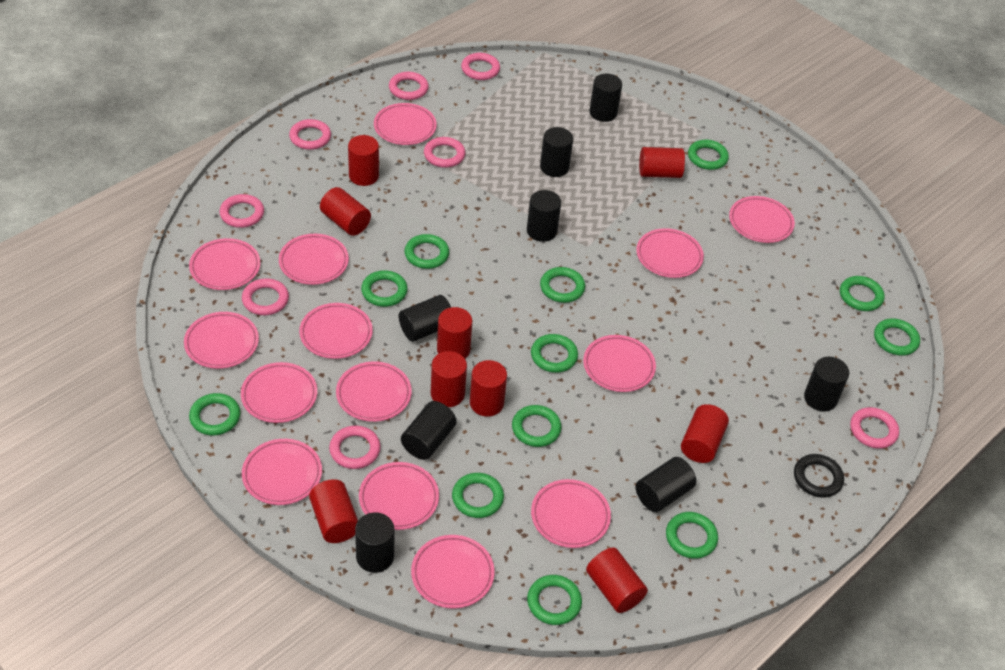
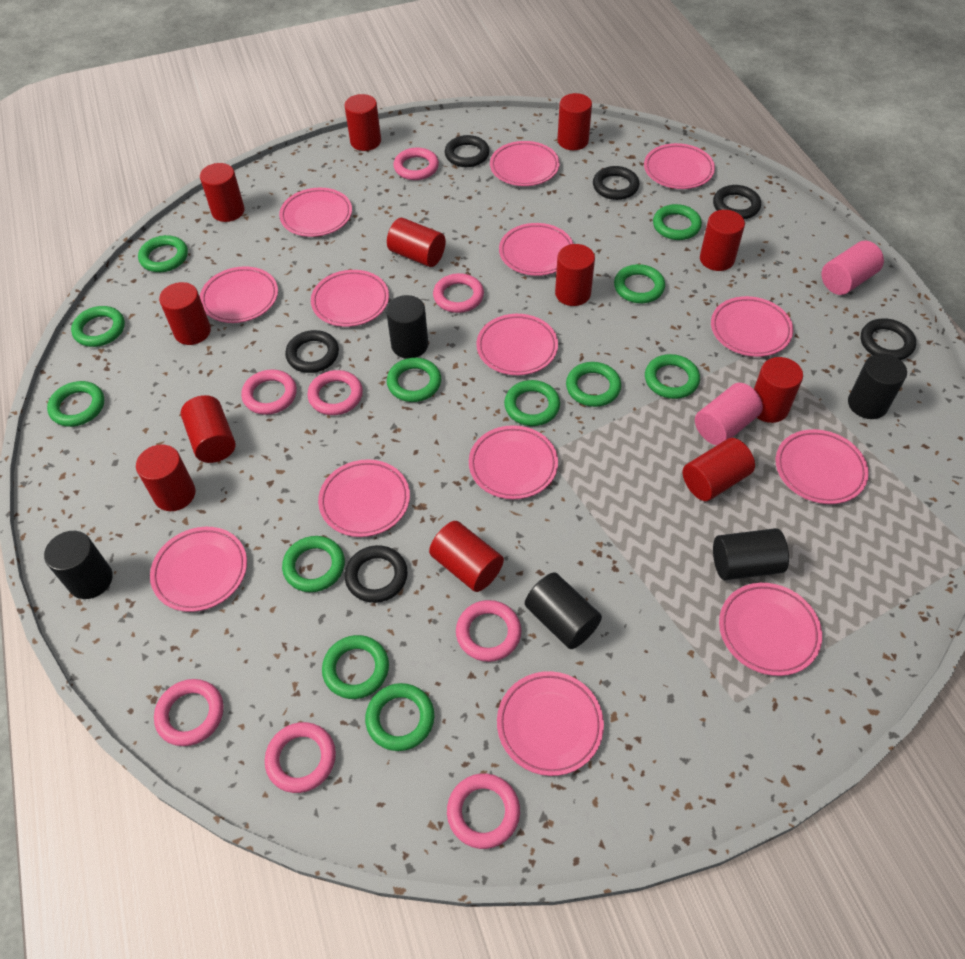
black cylinder: 8 -> 5
black ring: 1 -> 6
pink cylinder: 0 -> 2
red cylinder: 9 -> 12

